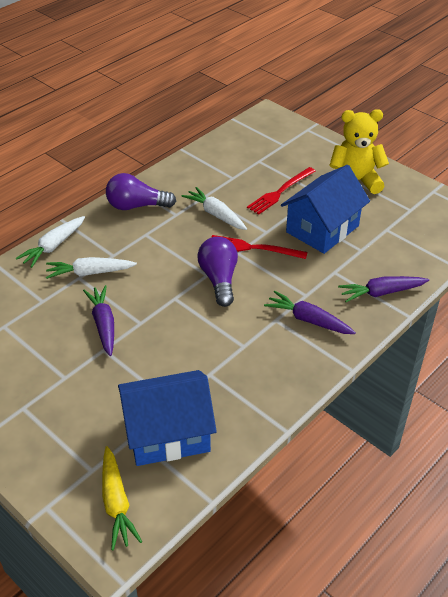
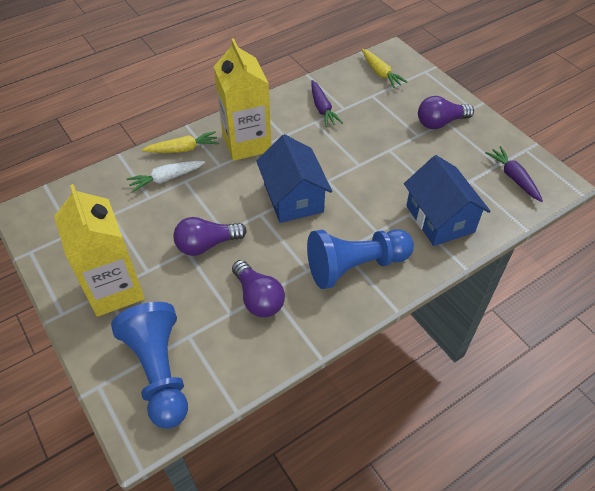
blue pawn: 0 -> 2
purple carrot: 3 -> 2
purple light bulb: 2 -> 3
red fork: 2 -> 0
white carrot: 3 -> 1
yellow carrot: 1 -> 2
yellow carton: 0 -> 2
yellow teddy bear: 1 -> 0

